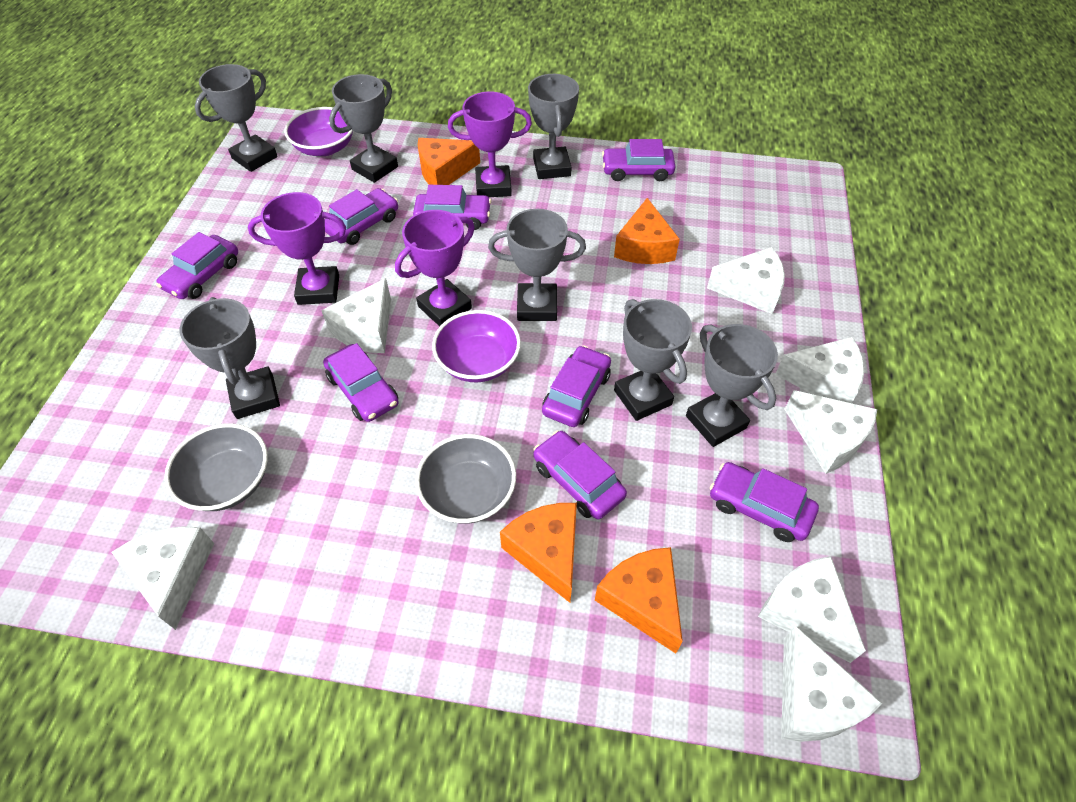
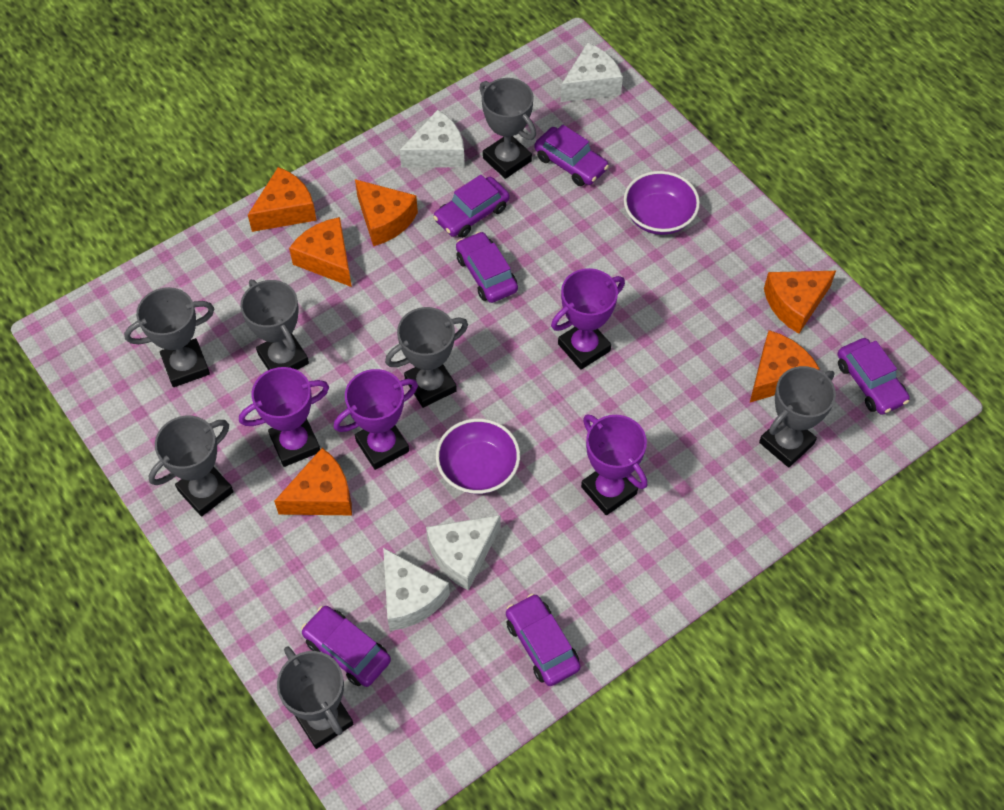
grey bowl: 2 -> 0
orange cheese: 4 -> 6
purple car: 8 -> 6
purple trophy: 3 -> 4
white cheese: 7 -> 4

